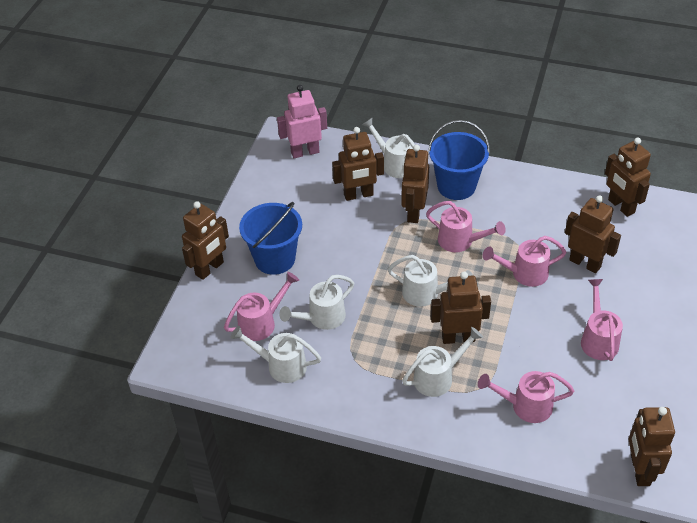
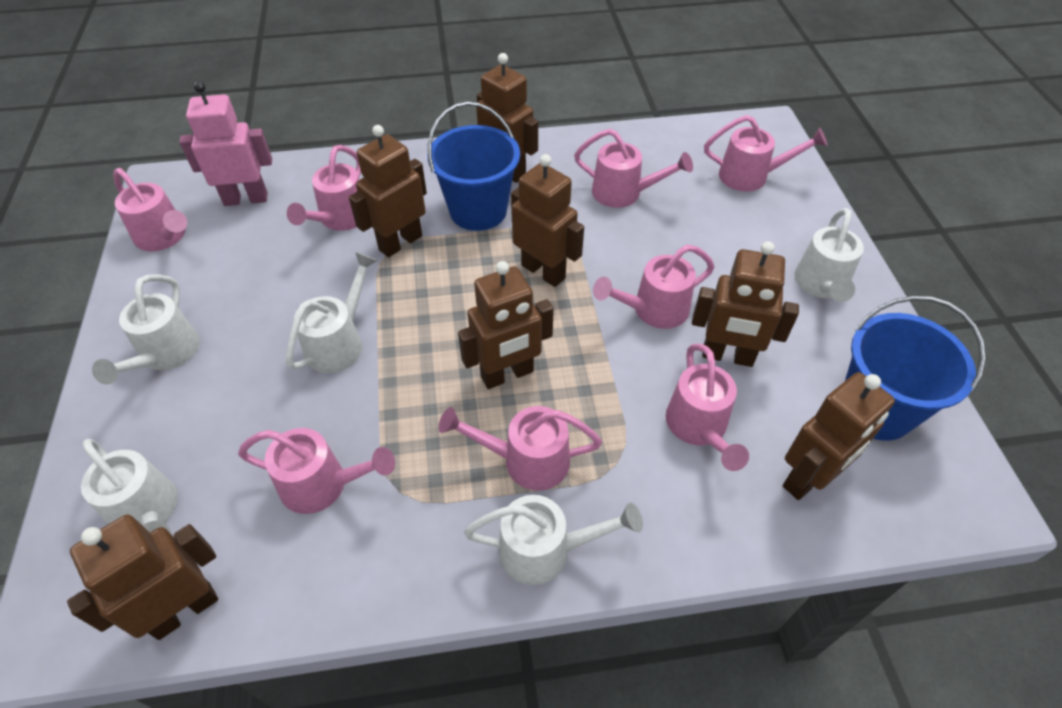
pink watering can: 5 -> 8

